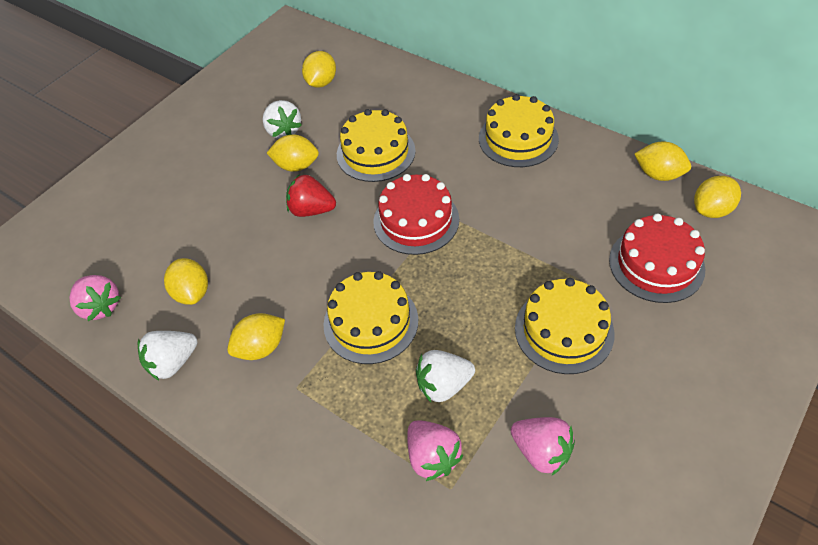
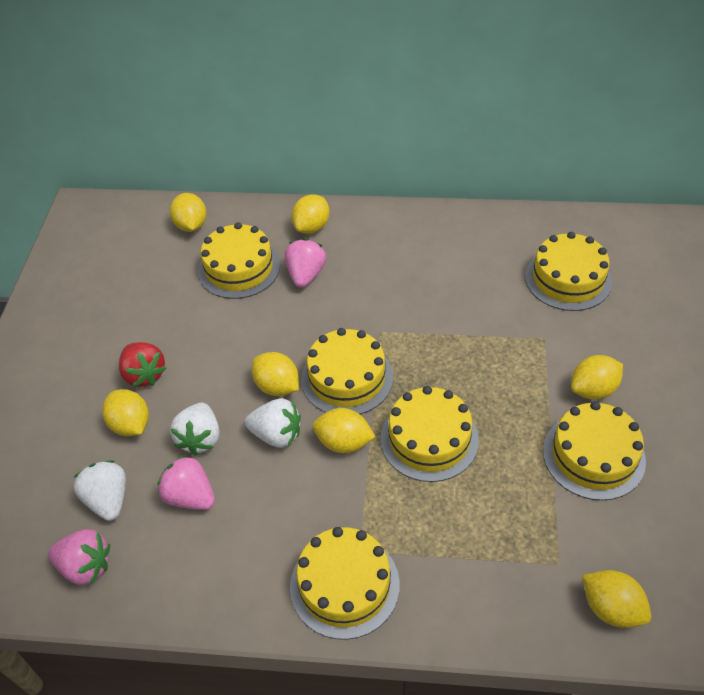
red cake: 2 -> 0
yellow cake: 4 -> 6
yellow lemon: 6 -> 7

